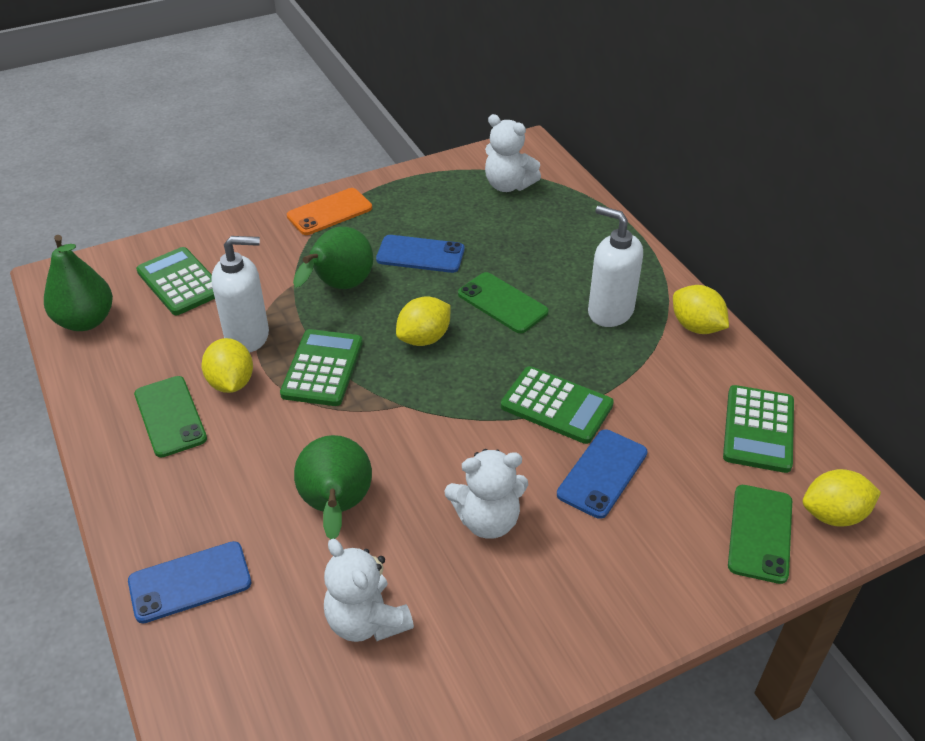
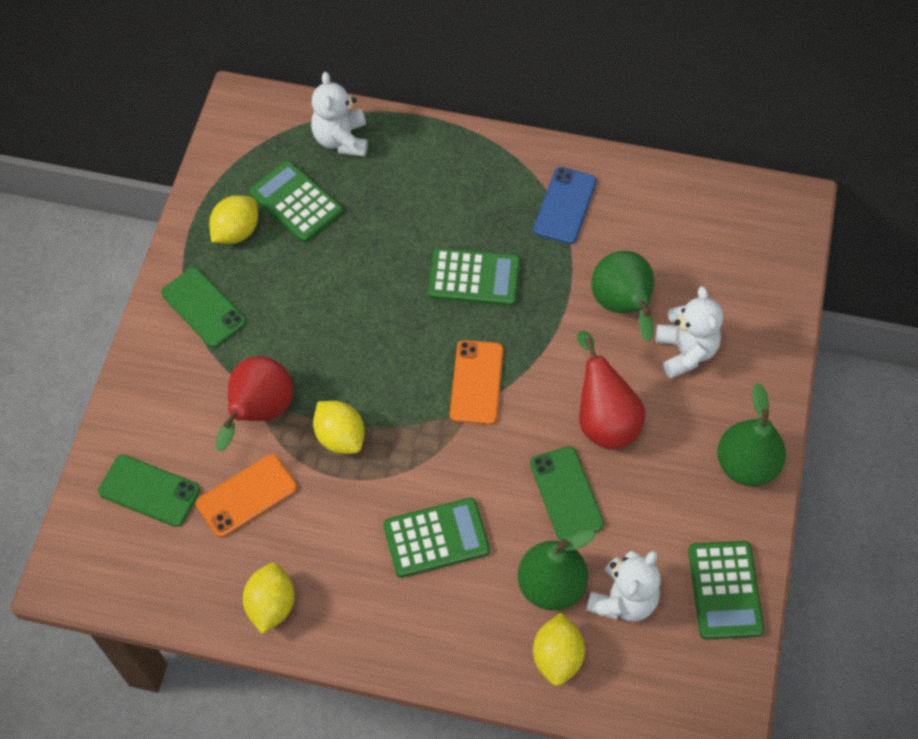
blue phone: 3 -> 1
orange phone: 1 -> 2
red pear: 0 -> 2
white soap dispenser: 2 -> 0

